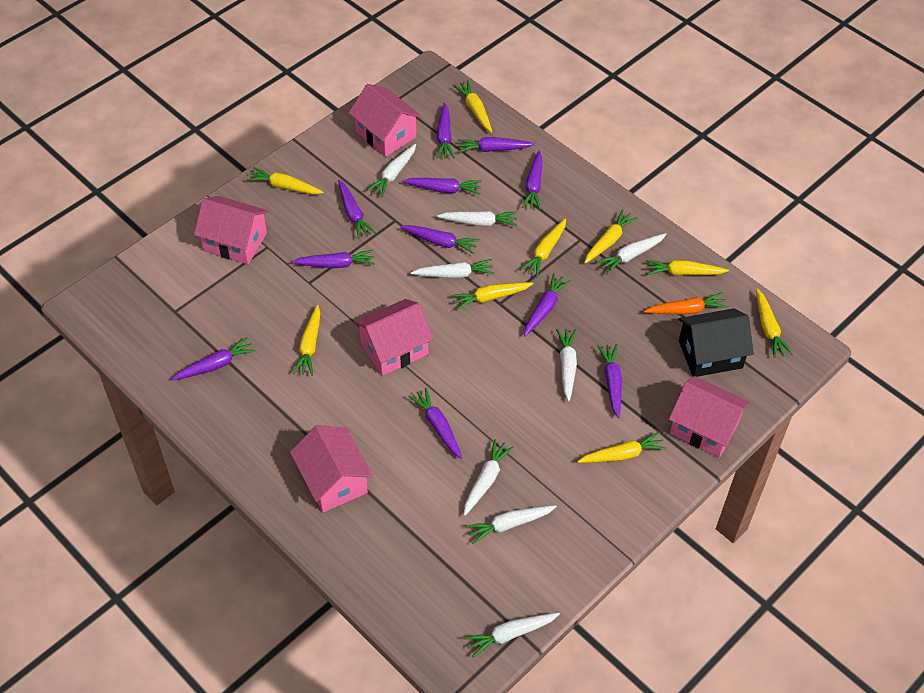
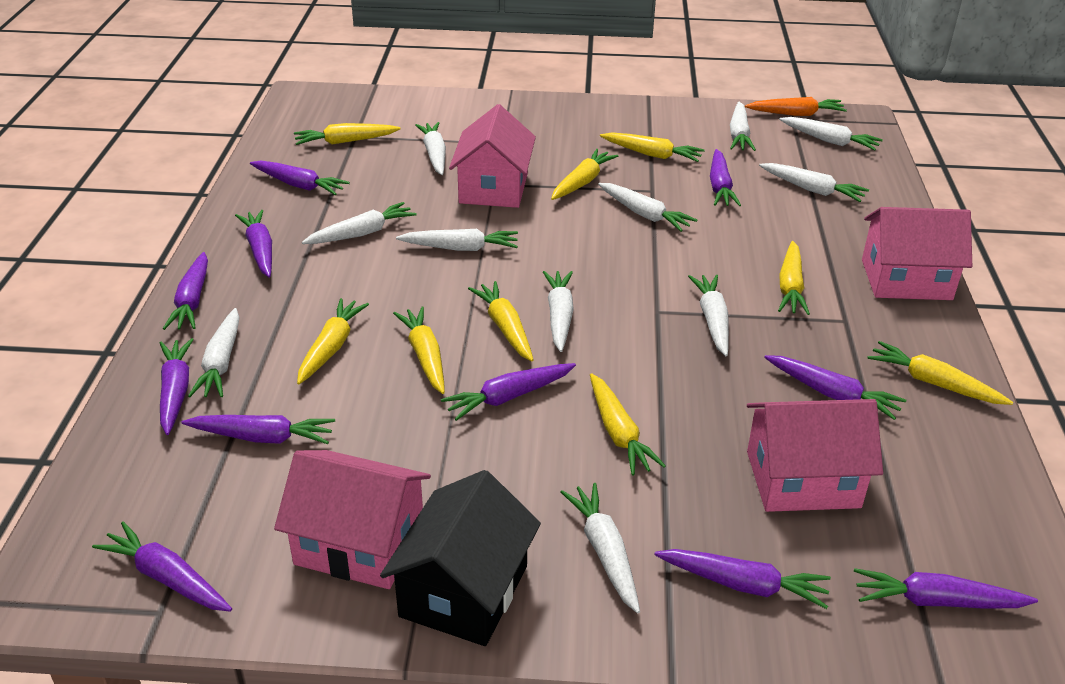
pink house: 5 -> 4
white carrot: 8 -> 11

